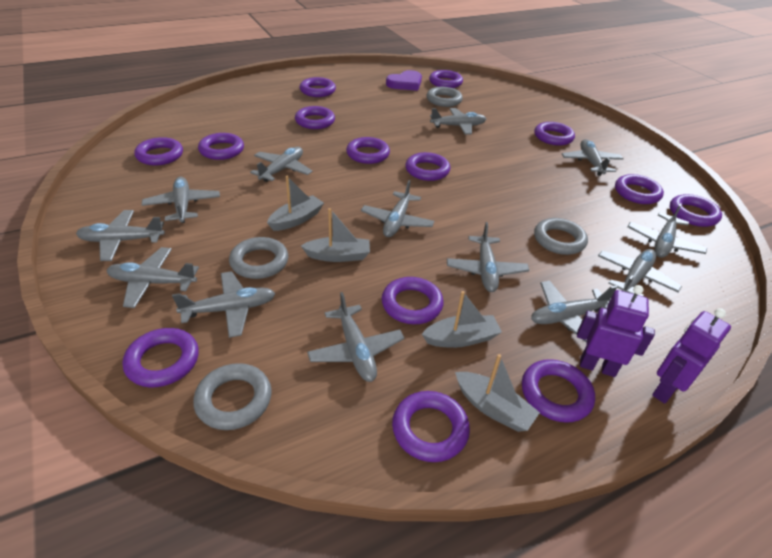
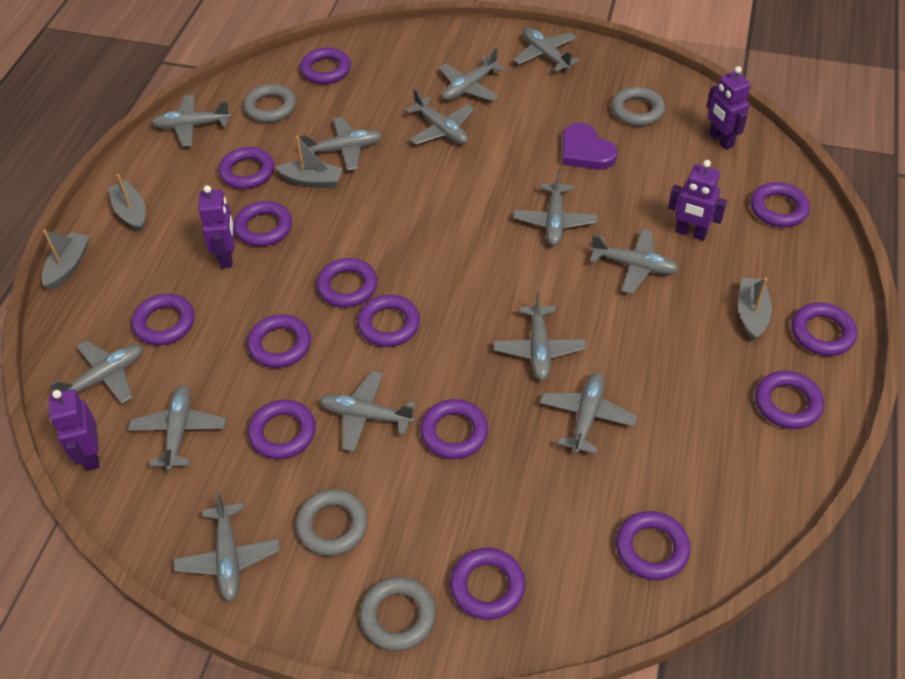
purple robot: 2 -> 4

